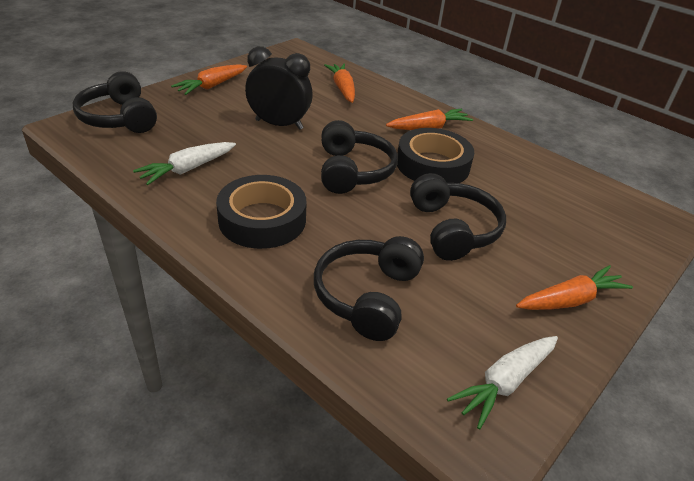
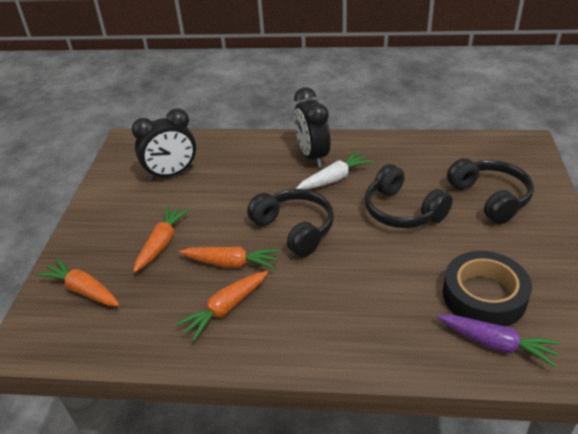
black clock: 1 -> 2
black headphones: 4 -> 3
black tape: 2 -> 1
purple carrot: 0 -> 1
white carrot: 2 -> 1

